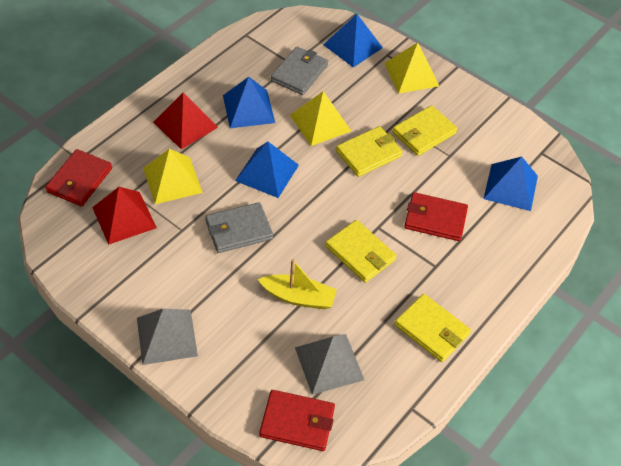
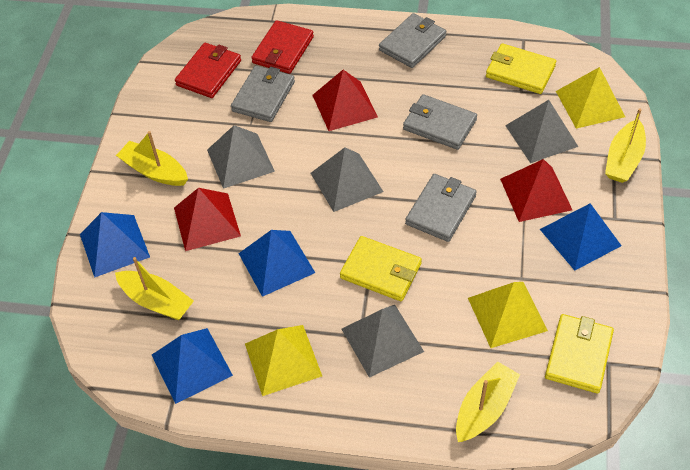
grey pyramid: 2 -> 4
grey wallet: 2 -> 4
red pyramid: 2 -> 3
red wallet: 3 -> 2
yellow boat: 1 -> 4
yellow wallet: 4 -> 3

